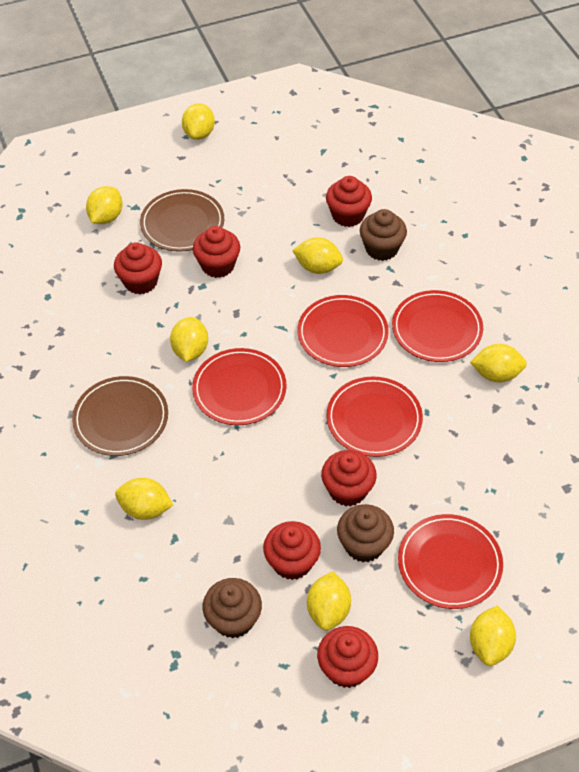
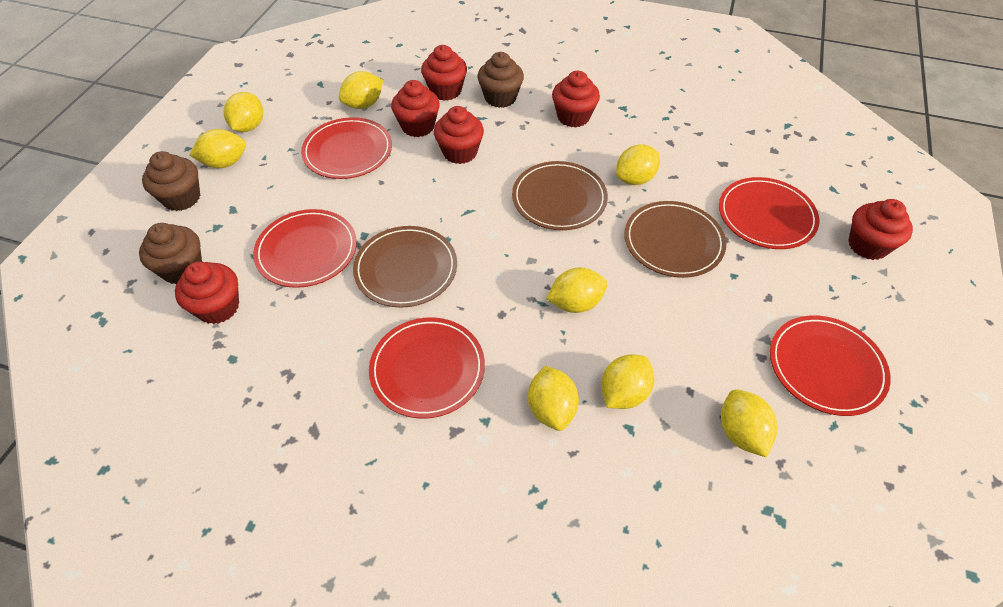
brown plate: 2 -> 3

